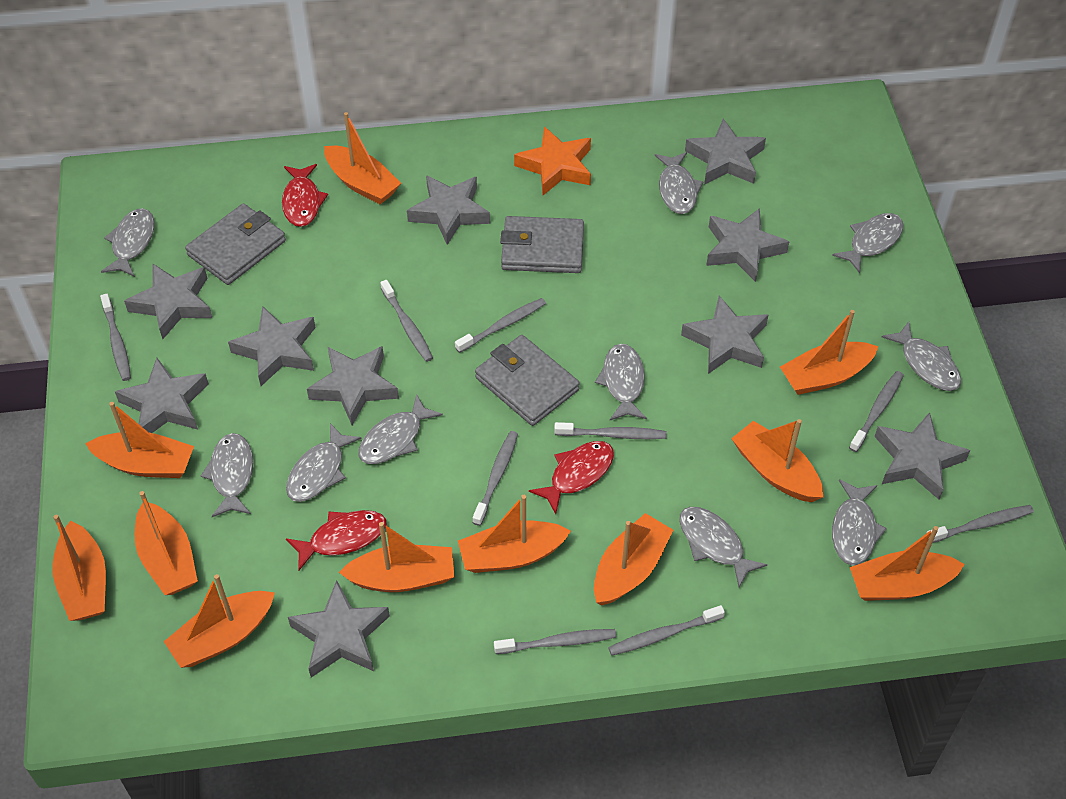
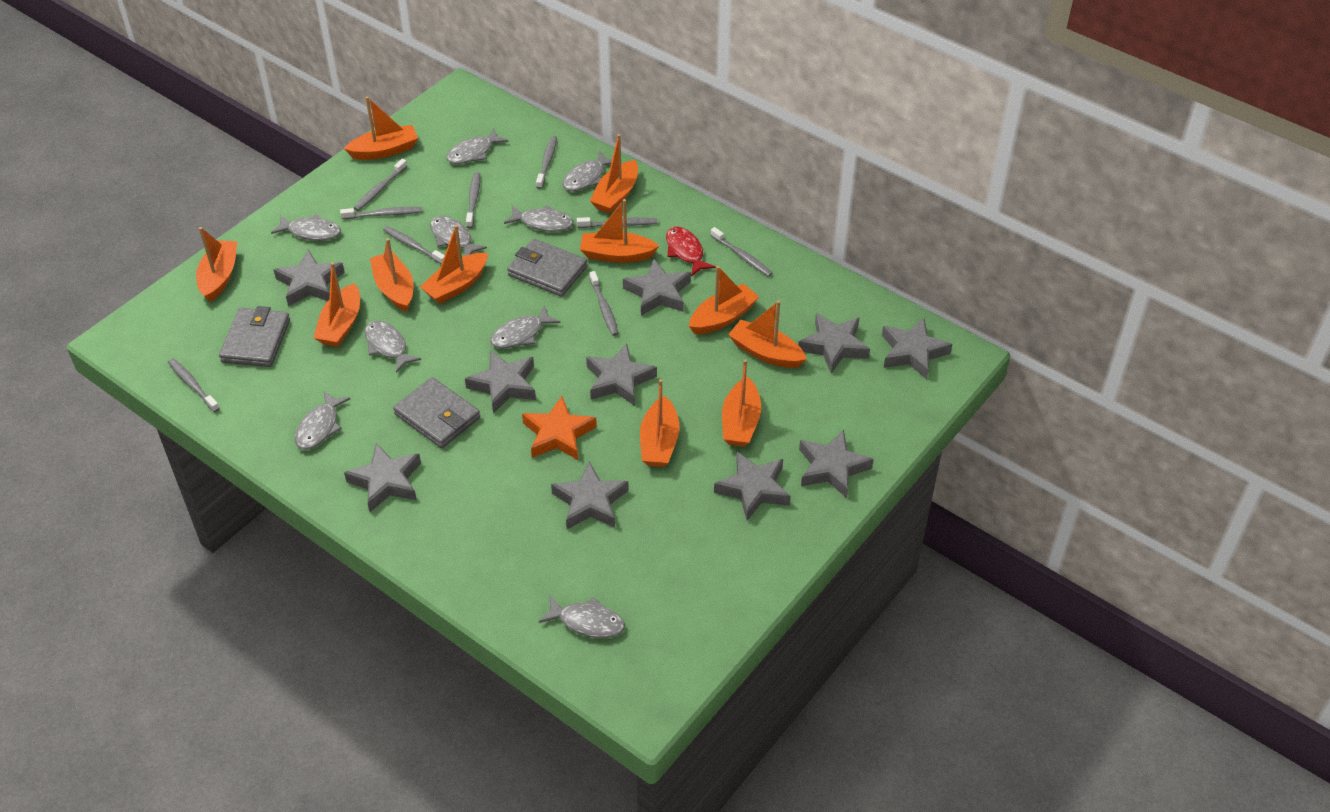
grey fish: 10 -> 9
red fish: 3 -> 1

